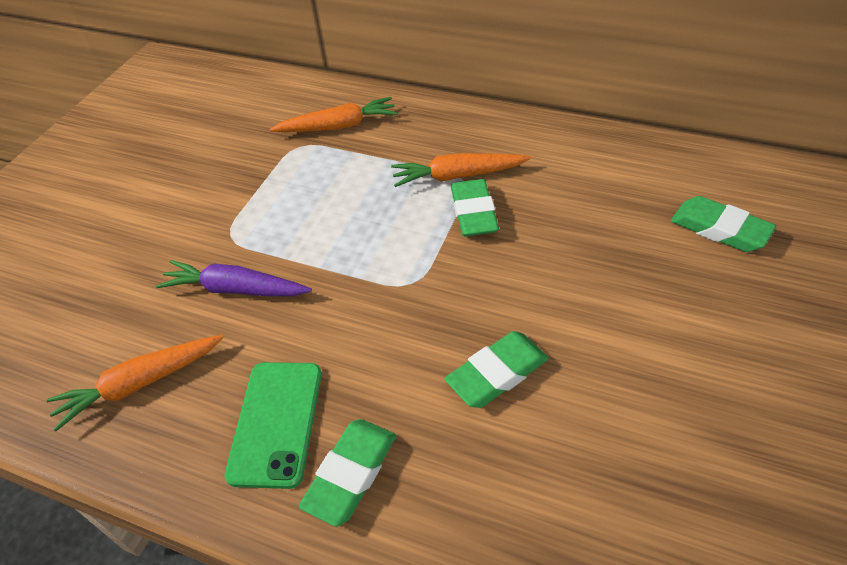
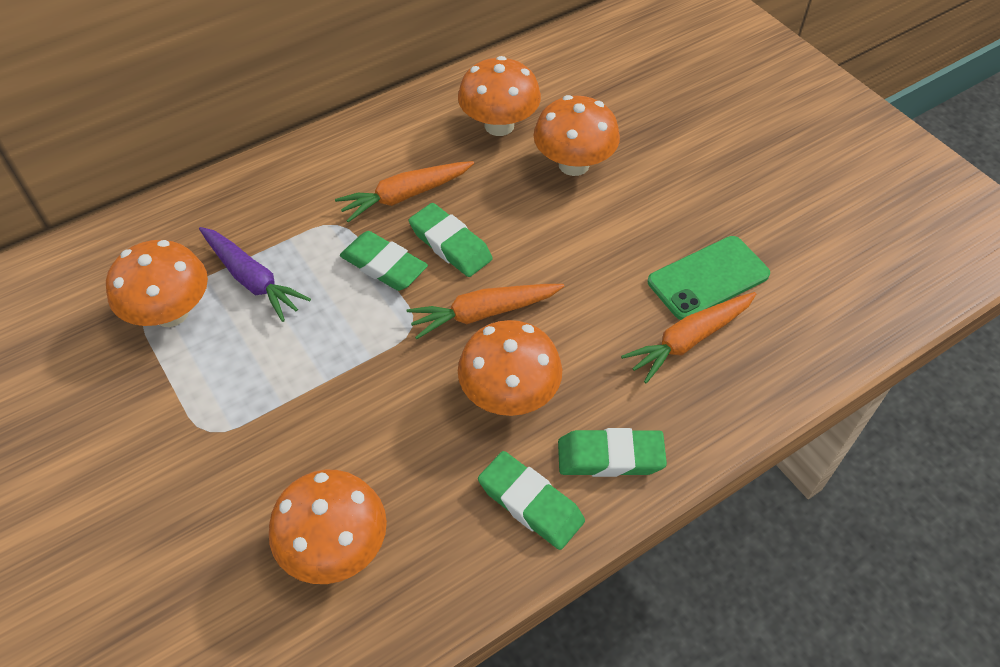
orange mushroom: 0 -> 5

